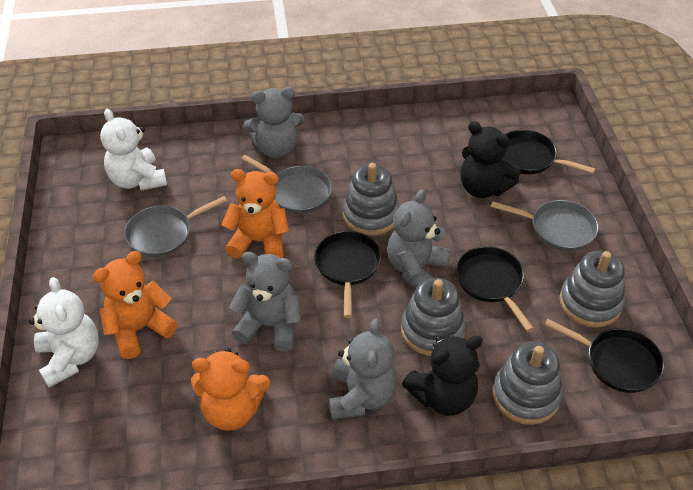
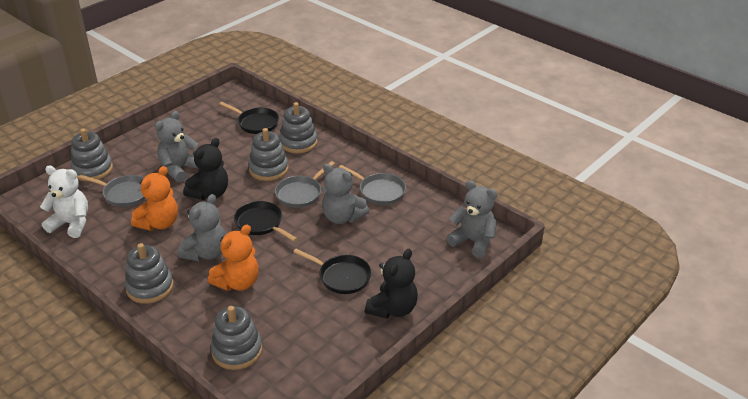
black pan: 4 -> 3
grey stacking toy: 4 -> 5
orange teddy bear: 3 -> 2
white teddy bear: 2 -> 1

